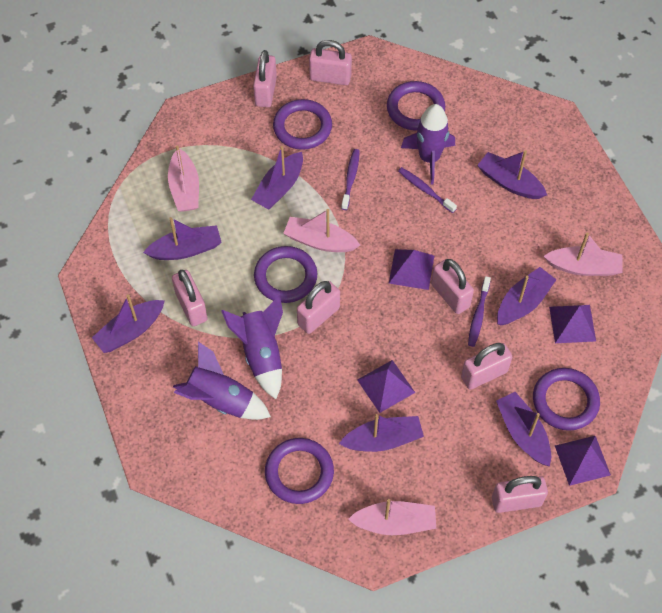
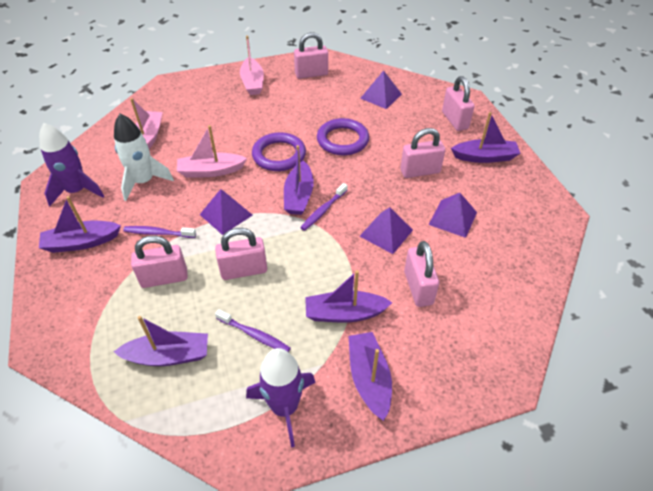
pink boat: 4 -> 3
pink padlock: 7 -> 6
purple boat: 7 -> 6
purple ring: 5 -> 2
purple rocket: 3 -> 2
white rocket: 0 -> 1

